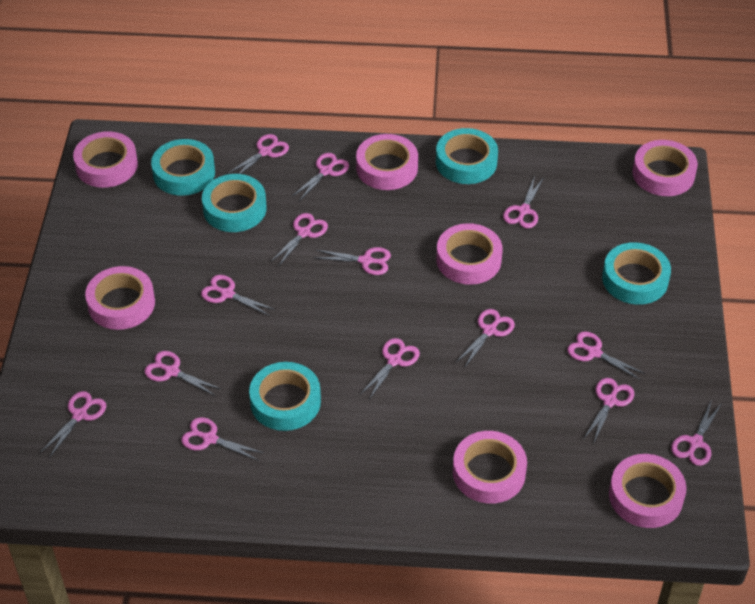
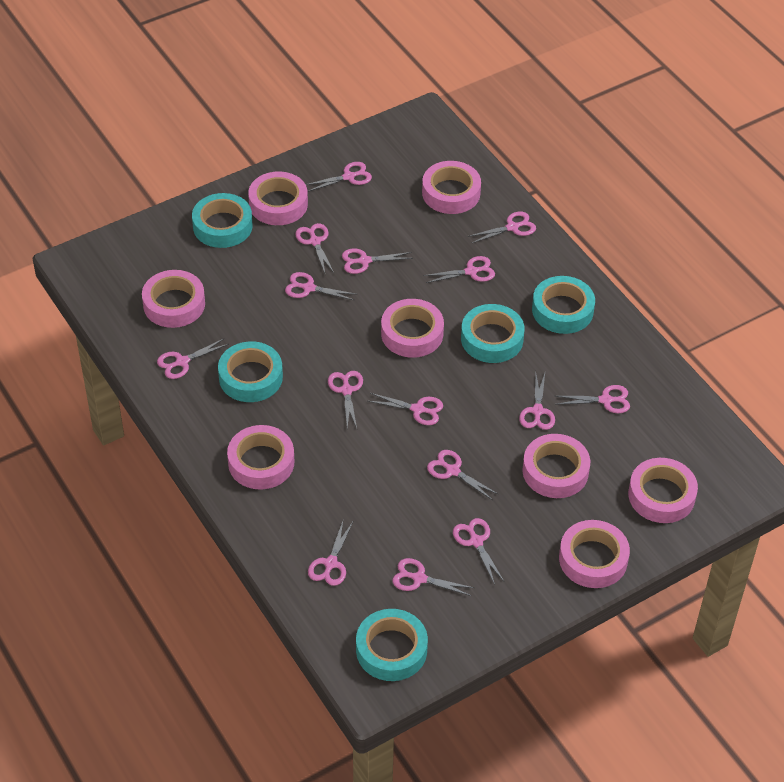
pink scissors: 14 -> 15
pink tape: 7 -> 8

